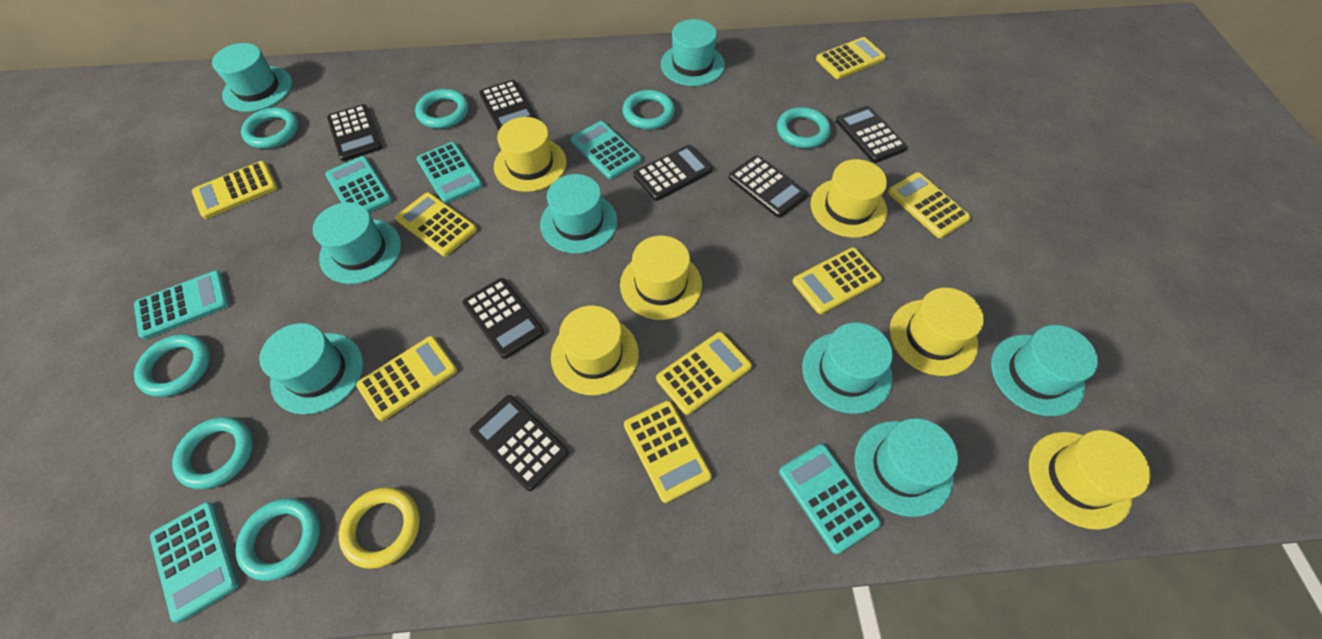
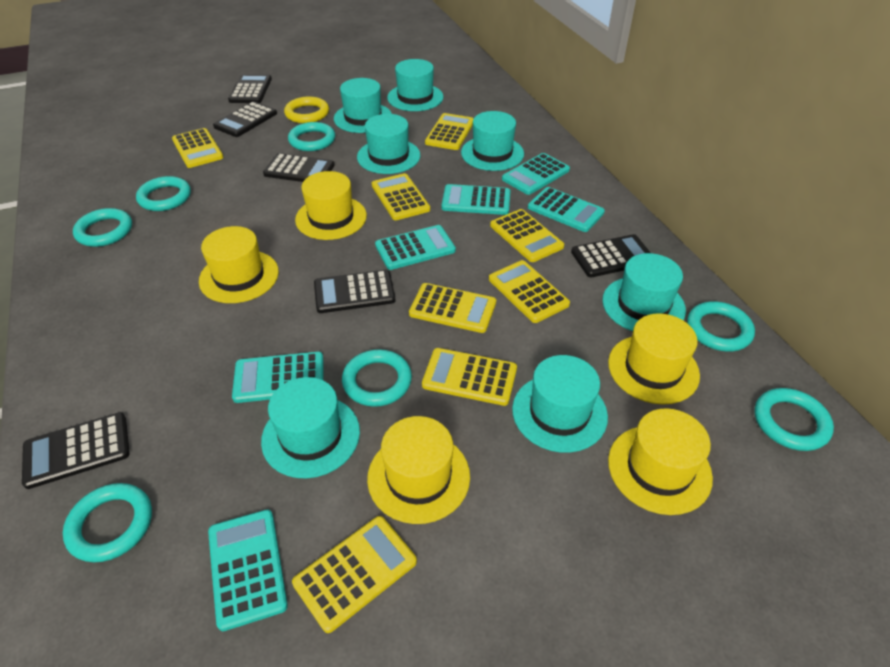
black calculator: 7 -> 6
turquoise hat: 8 -> 7
yellow hat: 6 -> 5

